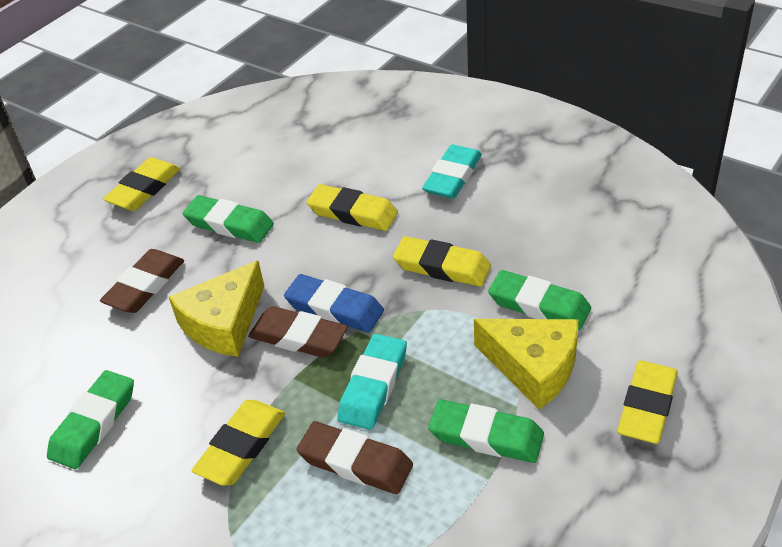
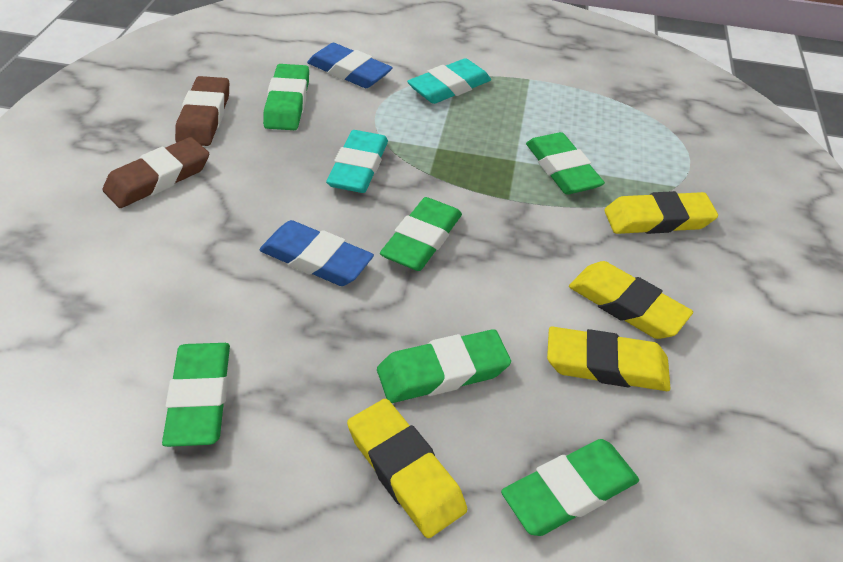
blue eraser: 1 -> 2
brown eraser: 3 -> 2
green eraser: 4 -> 6
yellow cheese: 2 -> 0
yellow eraser: 5 -> 4

